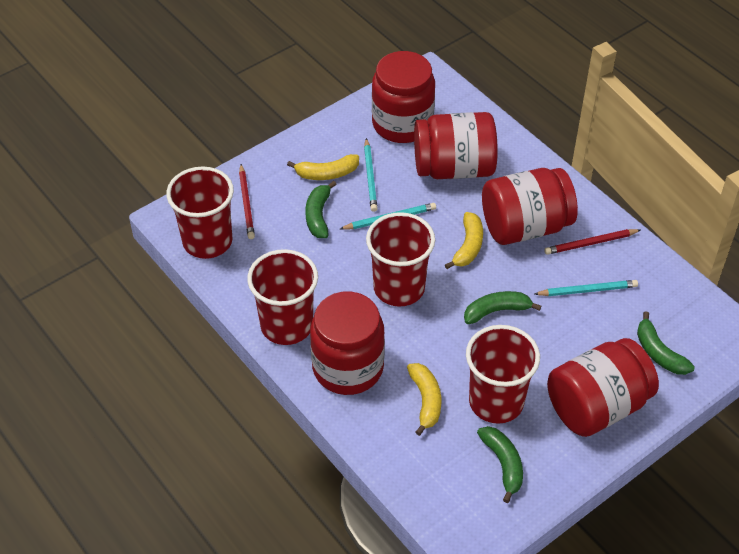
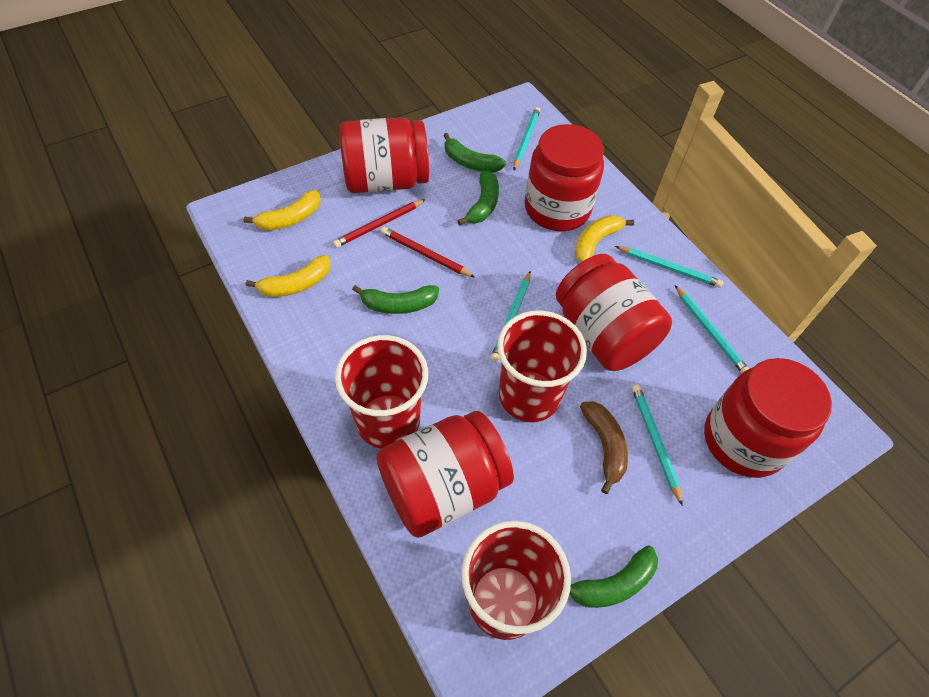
brown banana: 0 -> 1
red cup: 4 -> 3
turquoise pencil: 3 -> 5

